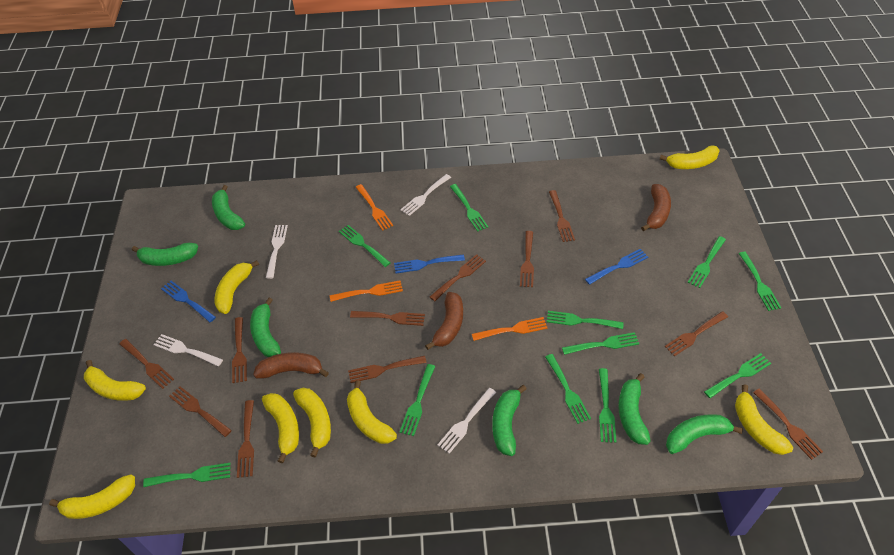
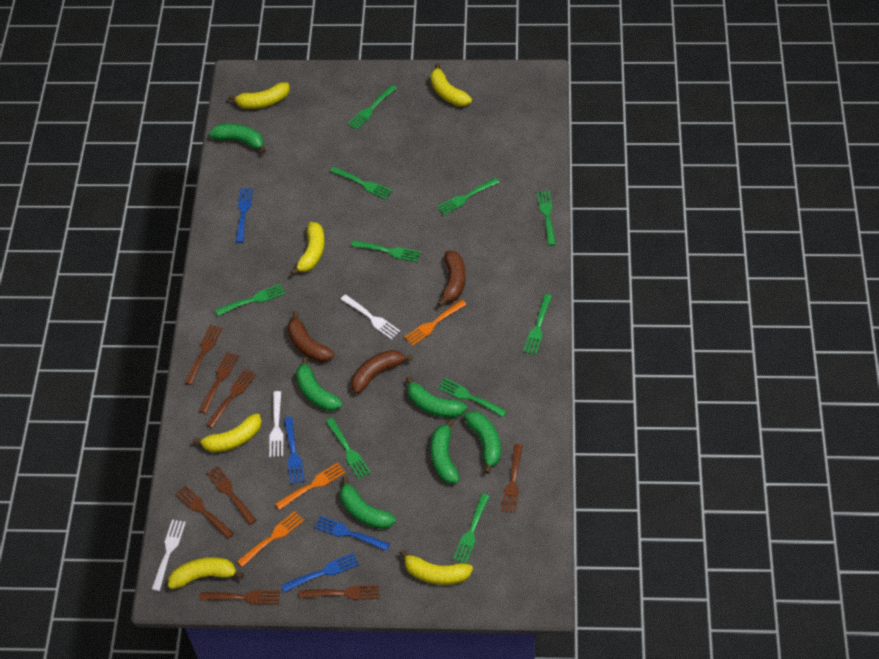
blue fork: 3 -> 4
brown fork: 11 -> 8
green fork: 11 -> 10
white fork: 4 -> 3
yellow banana: 8 -> 6

